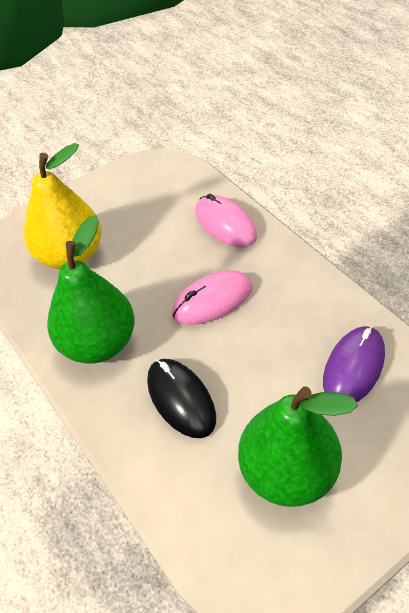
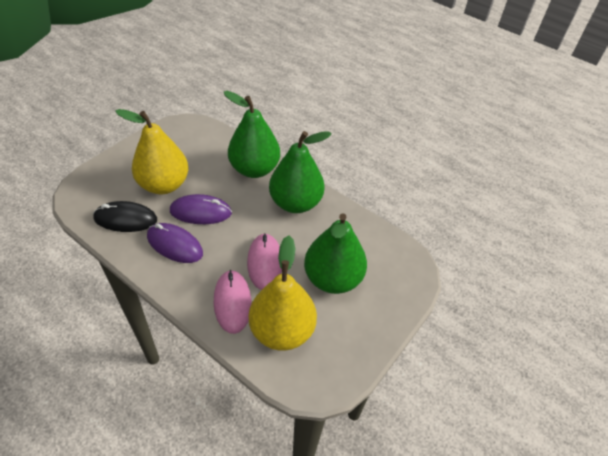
green pear: 2 -> 3
purple mouse: 1 -> 2
yellow pear: 1 -> 2

